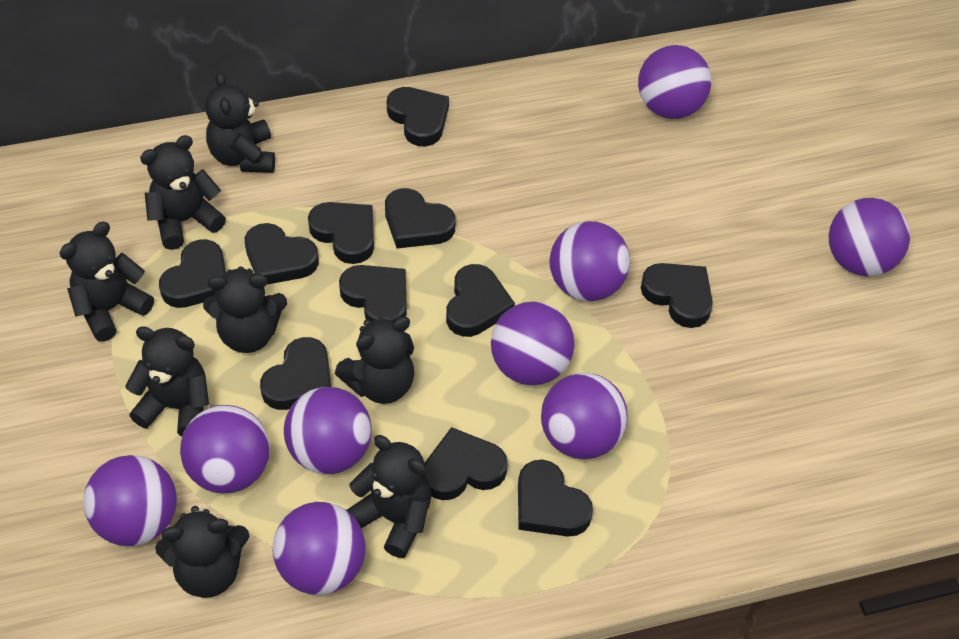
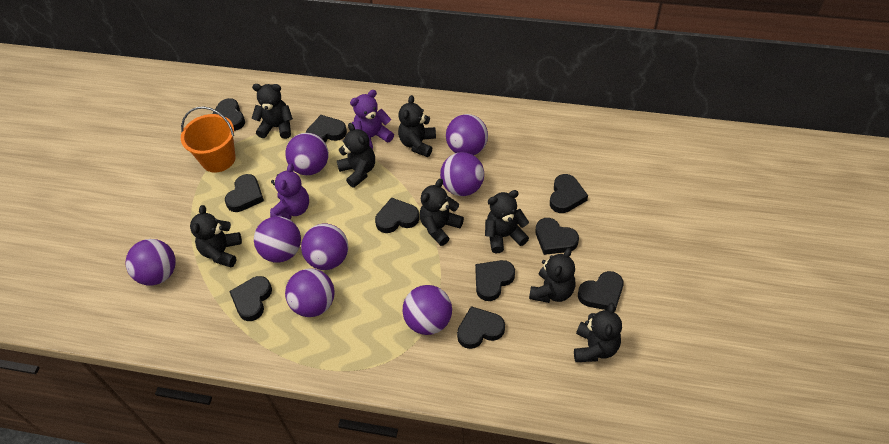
black heart: 11 -> 10
orange bucket: 0 -> 1
purple ball: 9 -> 8
purple teddy bear: 0 -> 2

